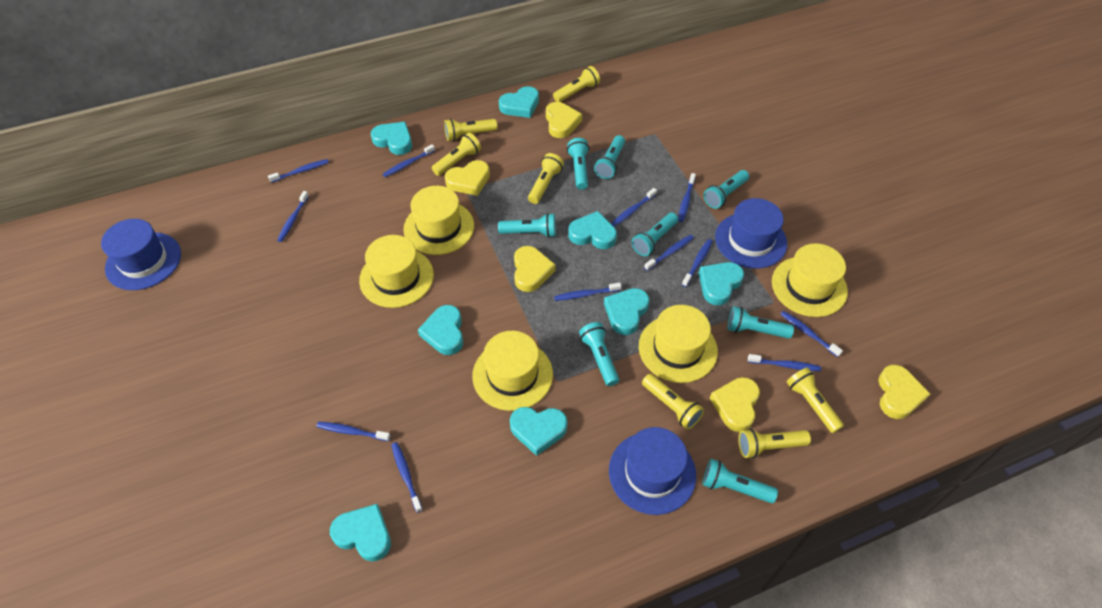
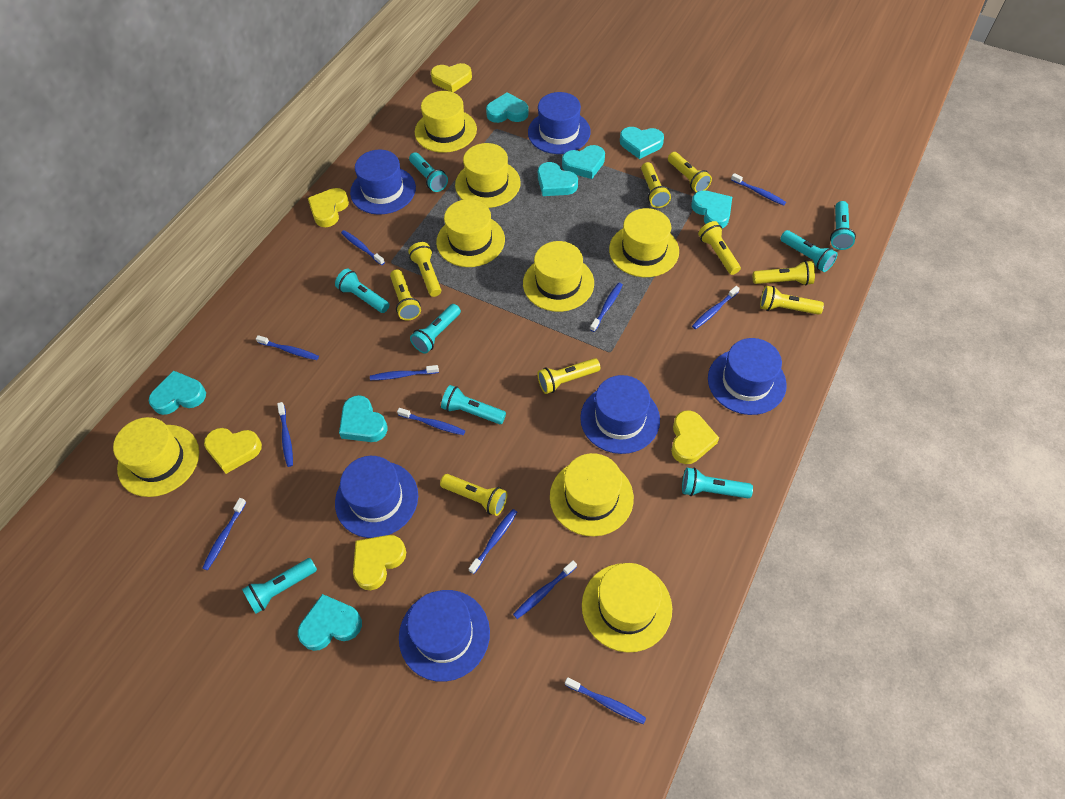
blue hat: 3 -> 6
yellow flashlight: 7 -> 9
yellow hat: 5 -> 8

